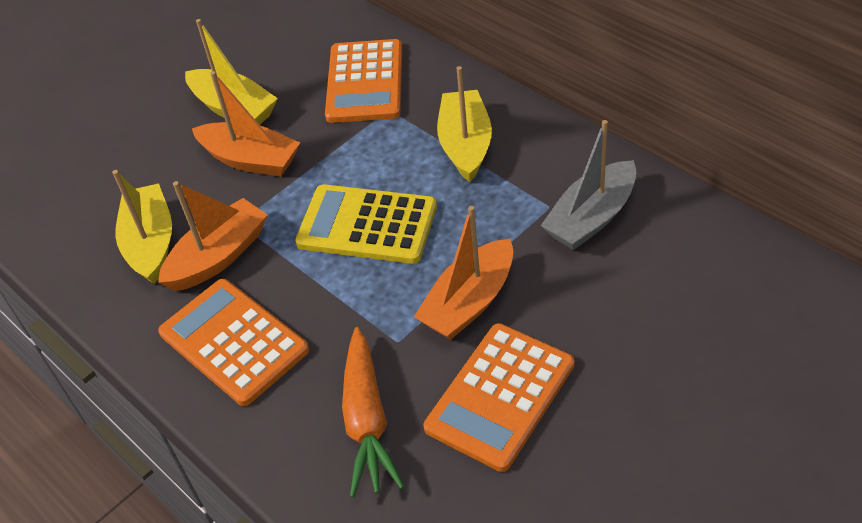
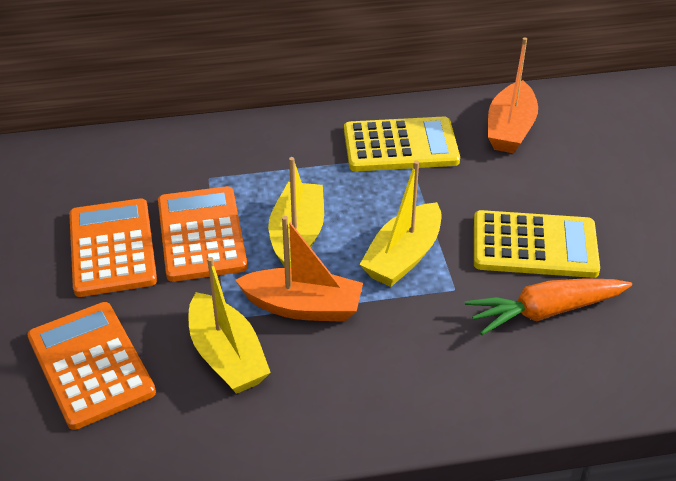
grey boat: 1 -> 0
orange boat: 3 -> 2
yellow calculator: 1 -> 2

